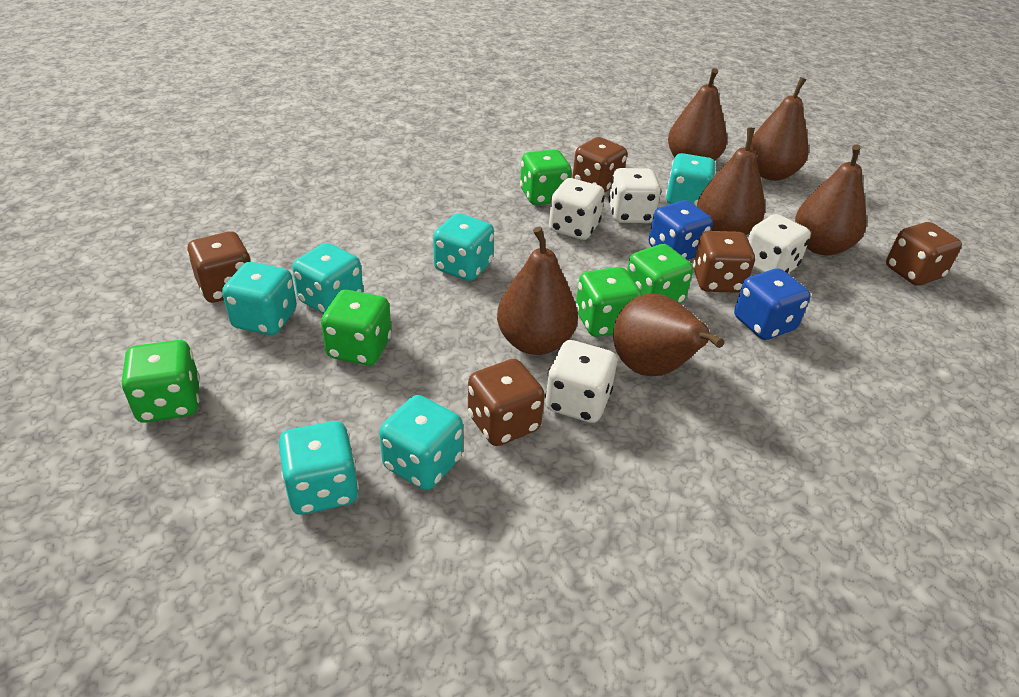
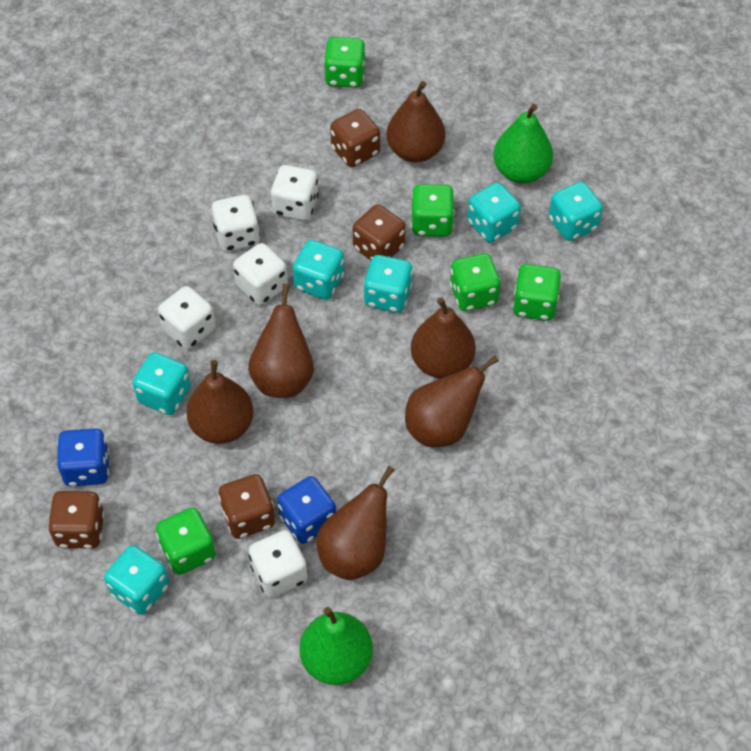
brown dice: 5 -> 4
green pear: 0 -> 2
white dice: 4 -> 5

